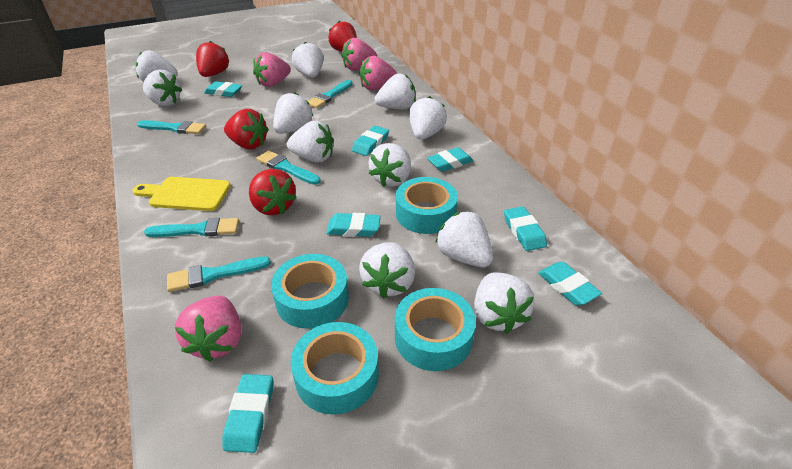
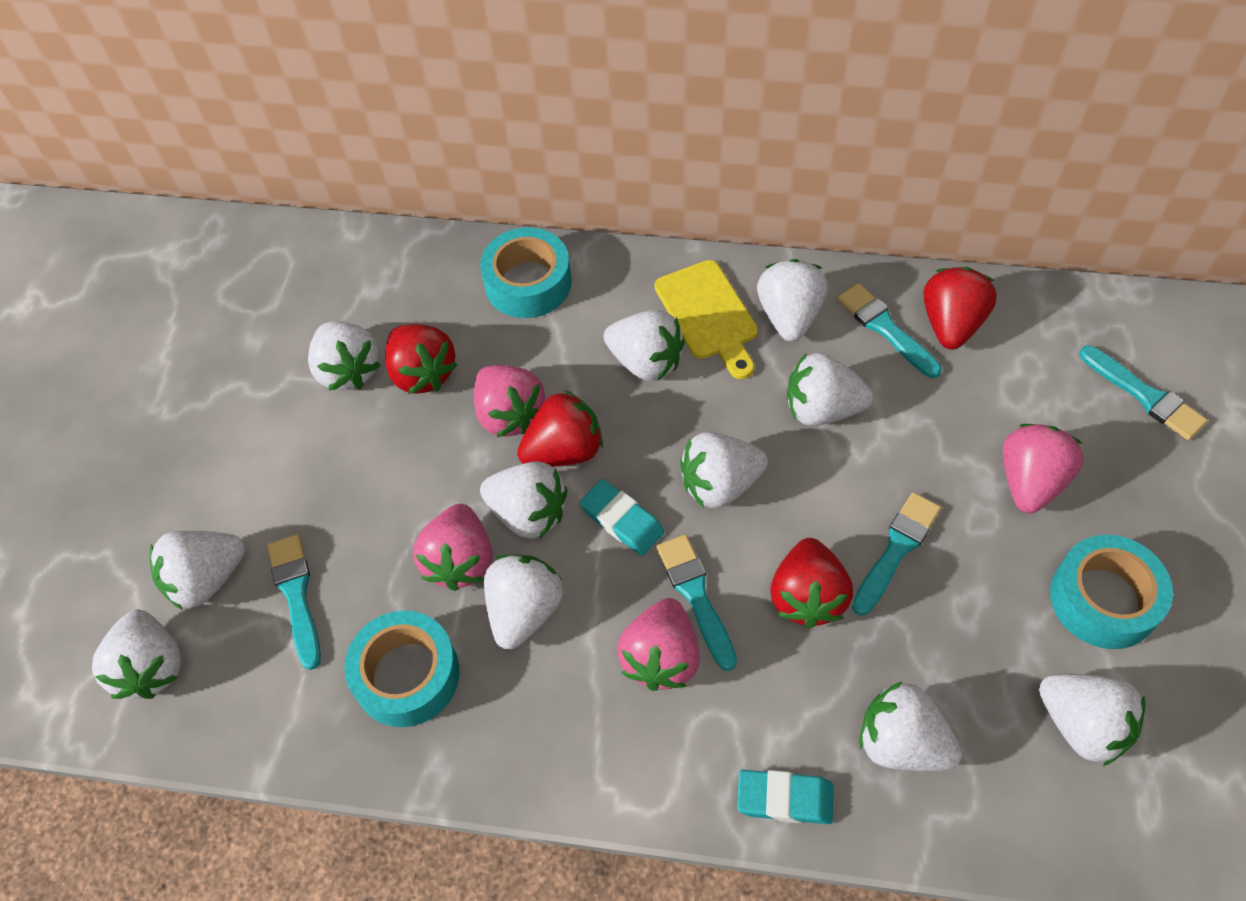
turquoise eraser: 7 -> 2
turquoise tape: 4 -> 3

